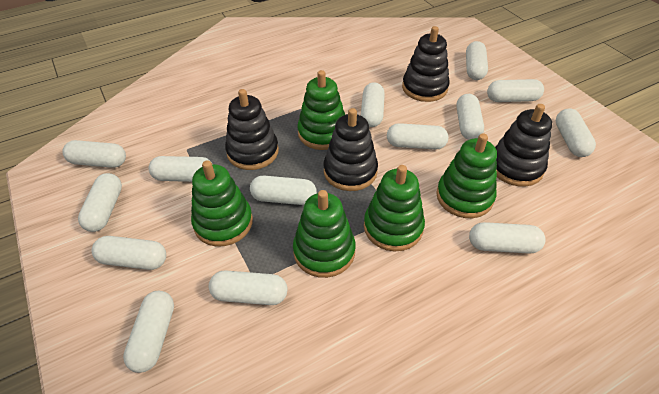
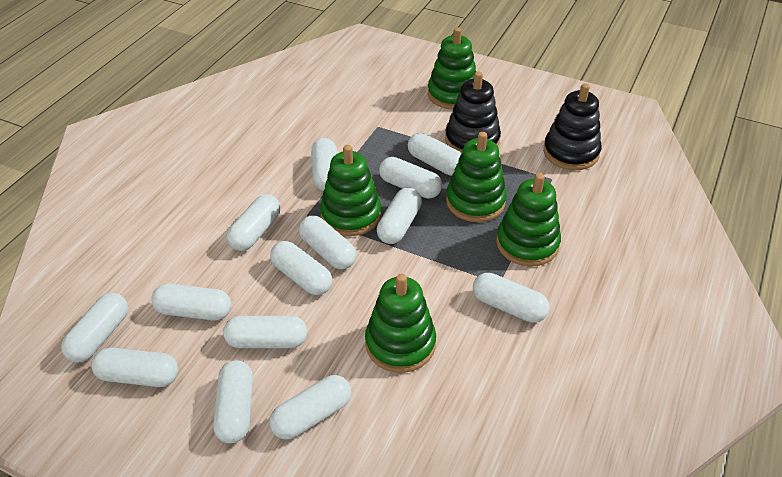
black stacking toy: 4 -> 2

